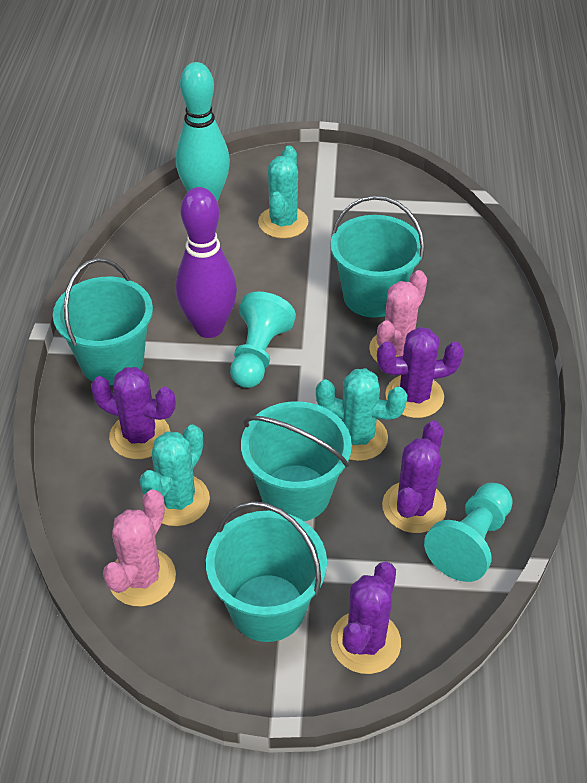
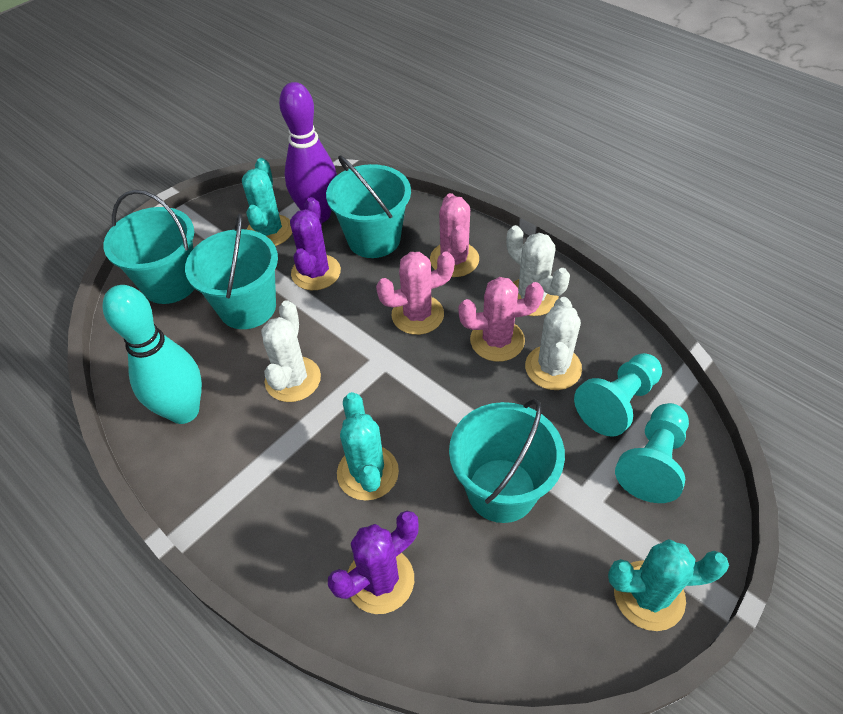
pink cactus: 2 -> 3
purple cactus: 4 -> 2
white cactus: 0 -> 3

